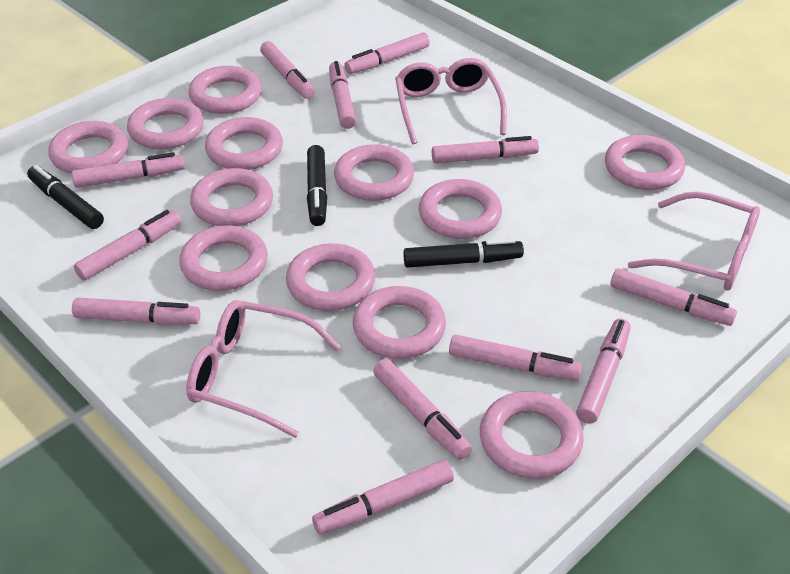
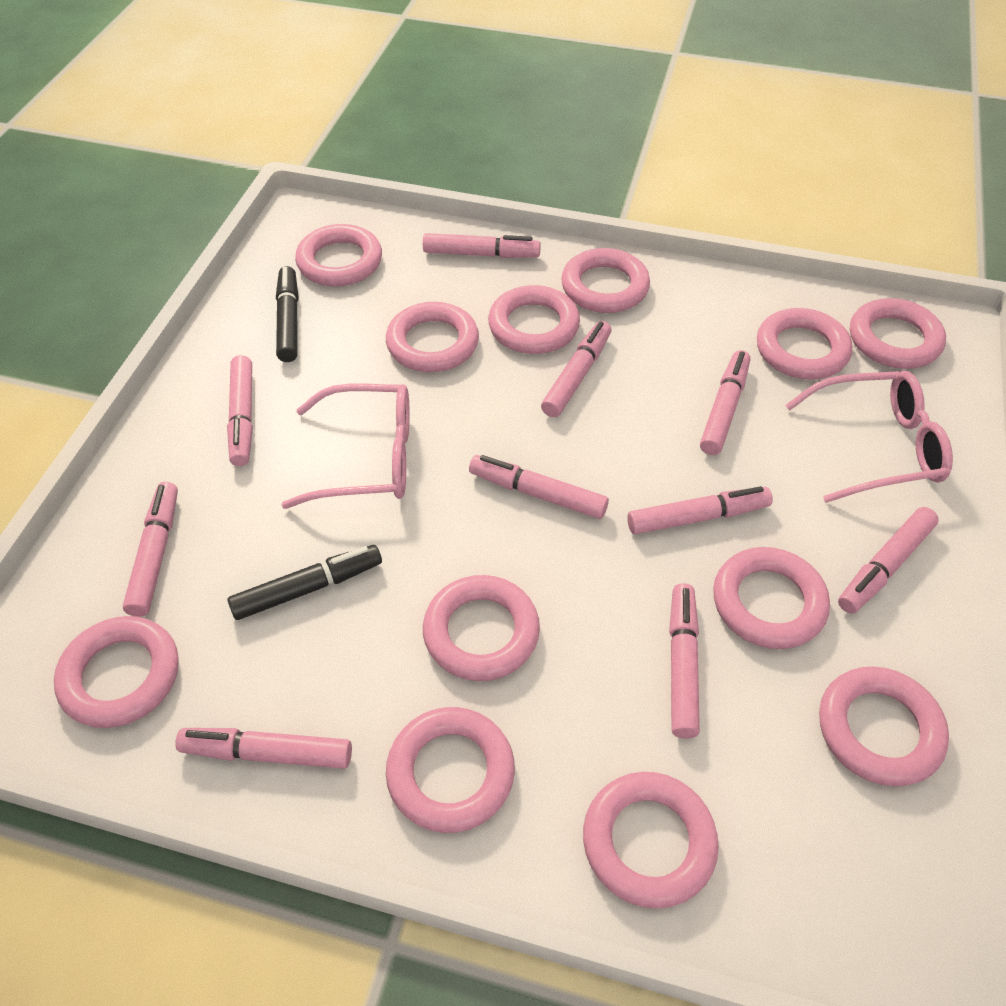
black marker: 3 -> 2
pink glasses: 3 -> 2
pink marker: 12 -> 10

